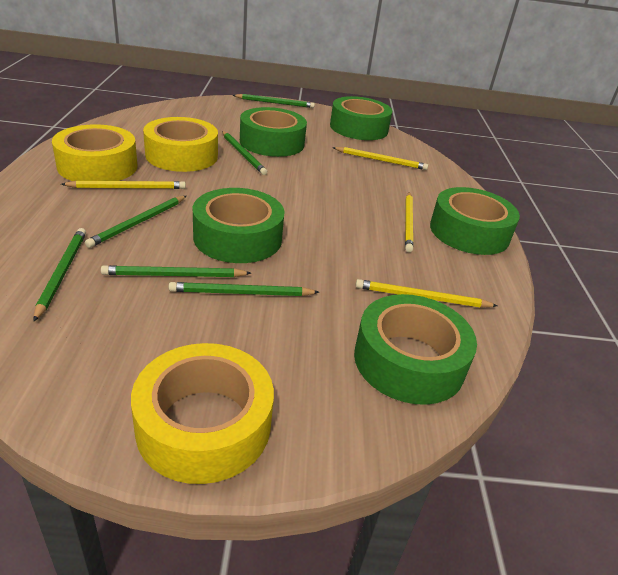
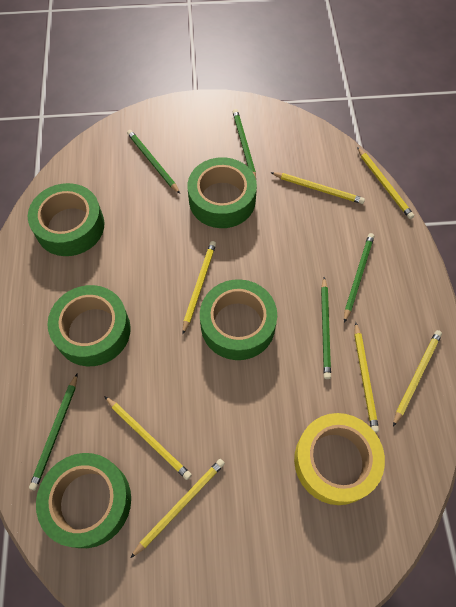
green pencil: 6 -> 5
yellow pencil: 4 -> 7
yellow tape: 3 -> 1

